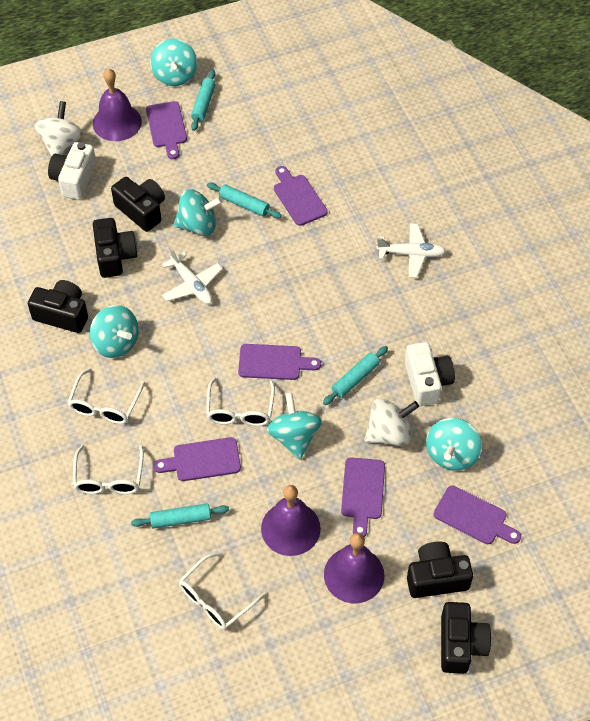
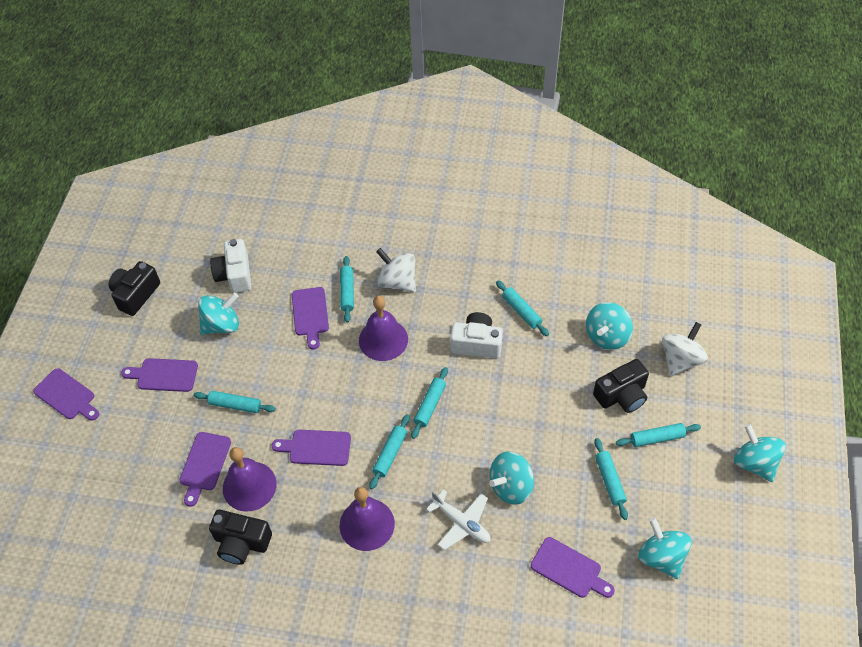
black camera: 5 -> 3
turquoise rolling pin: 4 -> 7
white glasses: 4 -> 0
white plane: 2 -> 1

